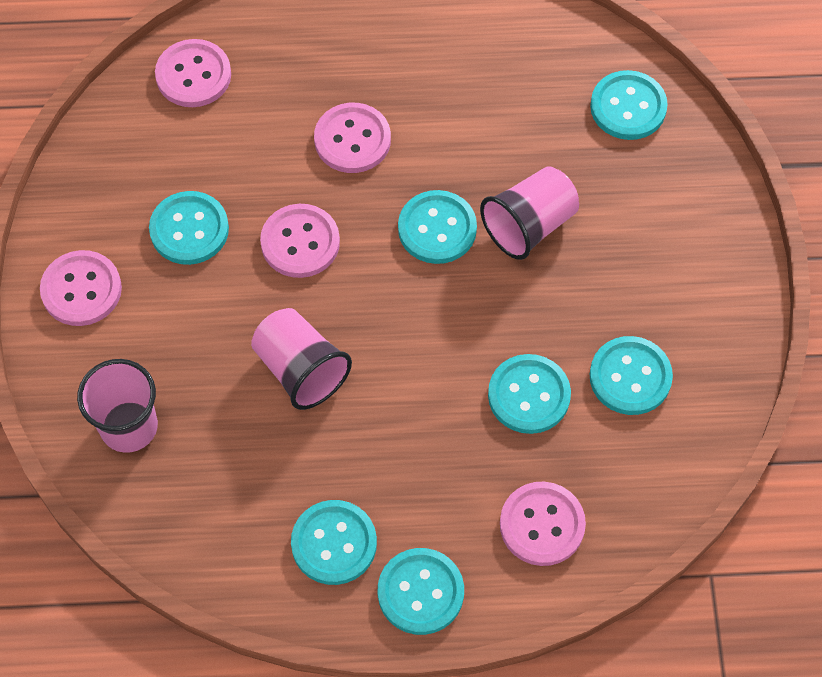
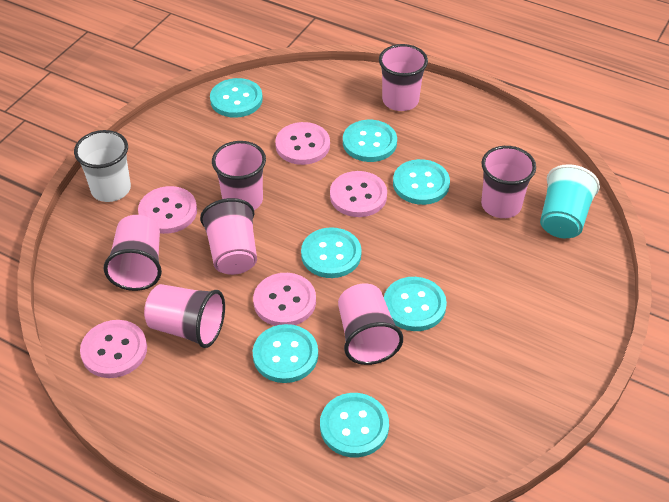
pink cup: 3 -> 7
turquoise cup: 0 -> 1
white cup: 0 -> 1

